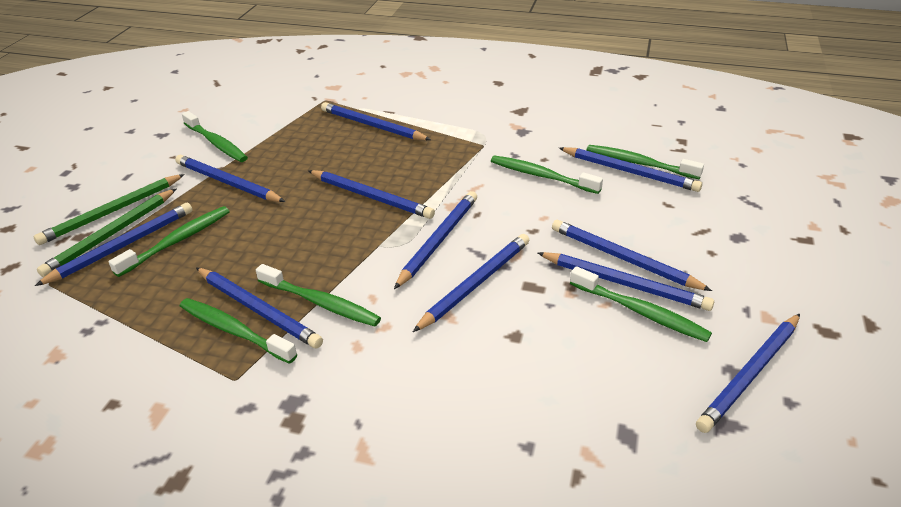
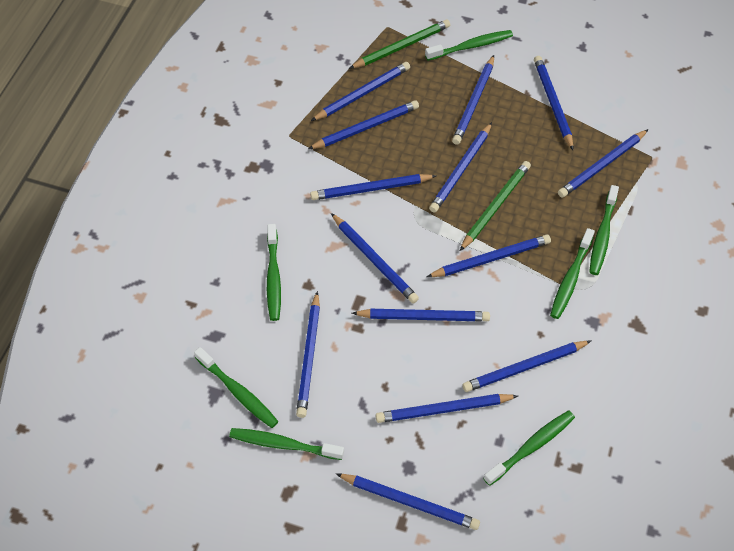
blue pencil: 11 -> 14

